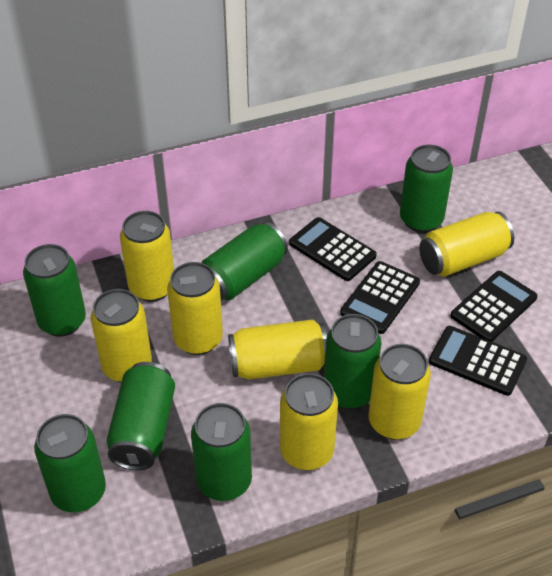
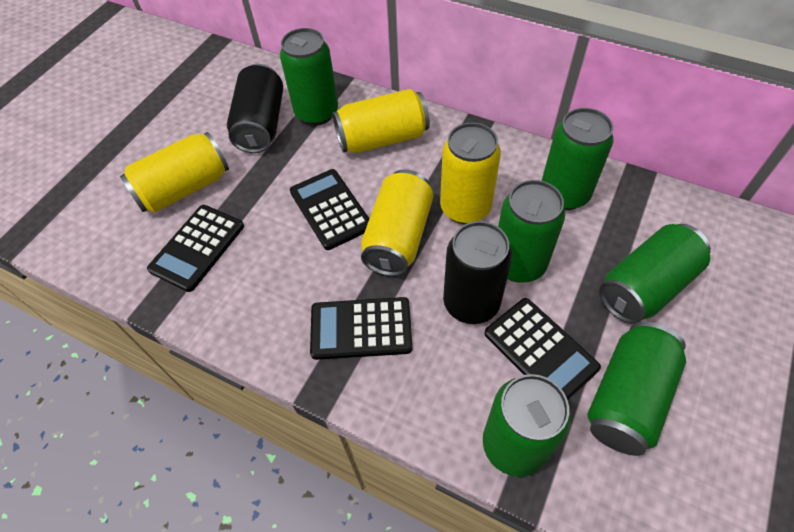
black can: 0 -> 2
green can: 7 -> 6
yellow can: 7 -> 4

